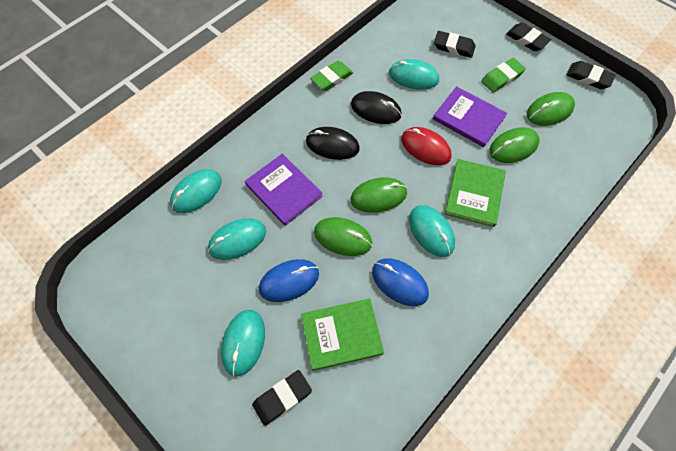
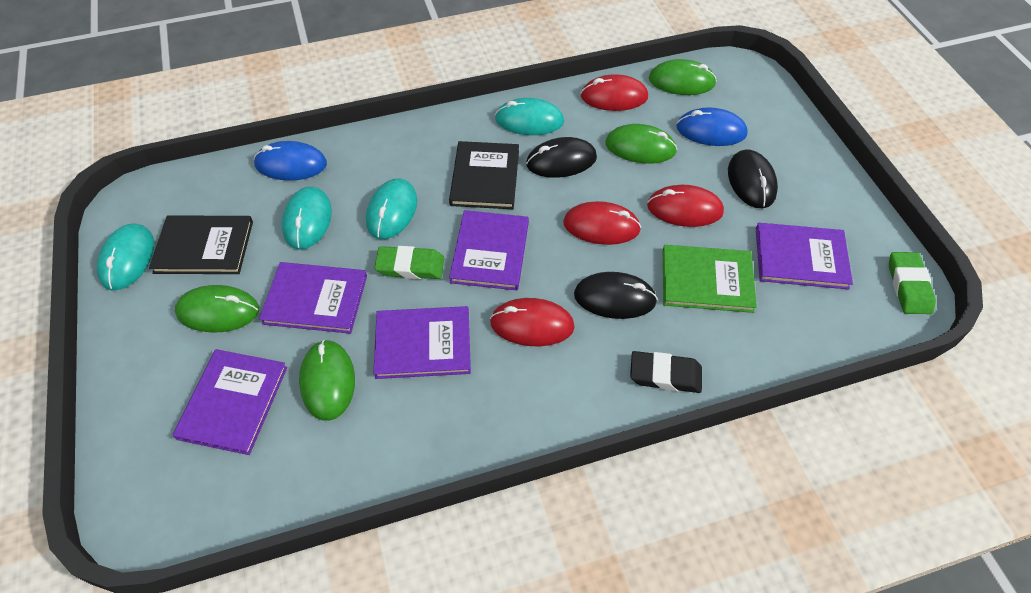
black book: 0 -> 2
black eraser: 4 -> 1
black mouse: 2 -> 3
green book: 2 -> 1
purple book: 2 -> 5
red mouse: 1 -> 4
turquoise mouse: 5 -> 4

